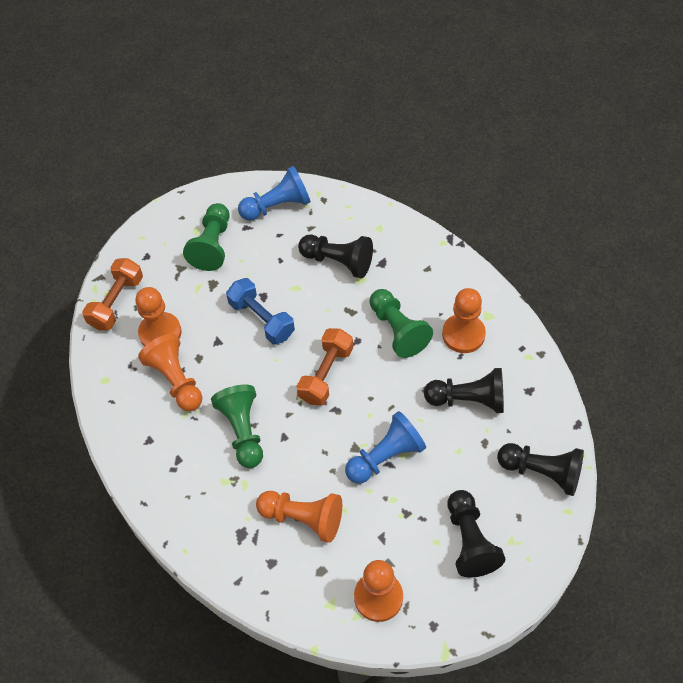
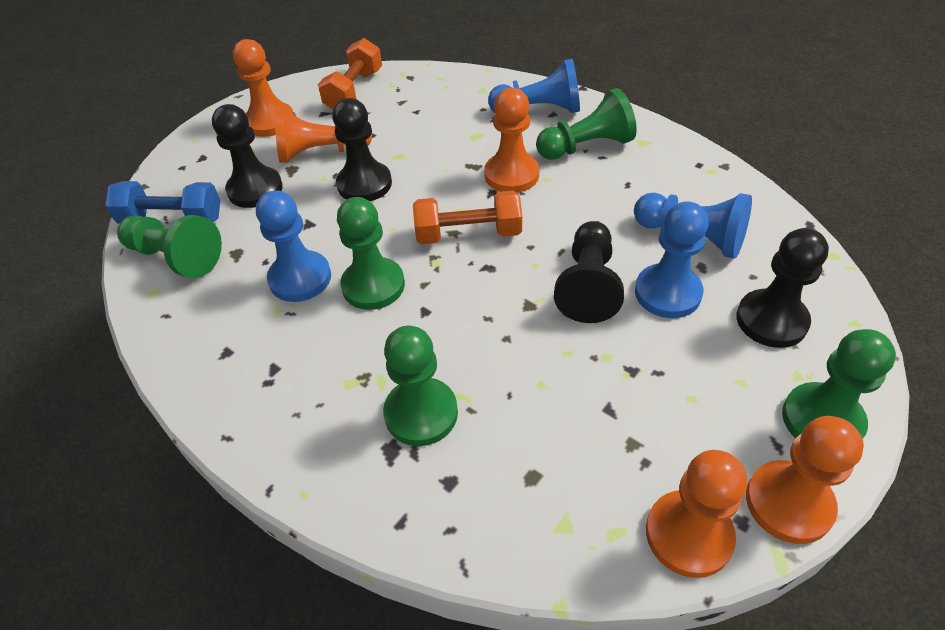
blue pawn: 2 -> 4
green pawn: 3 -> 5

